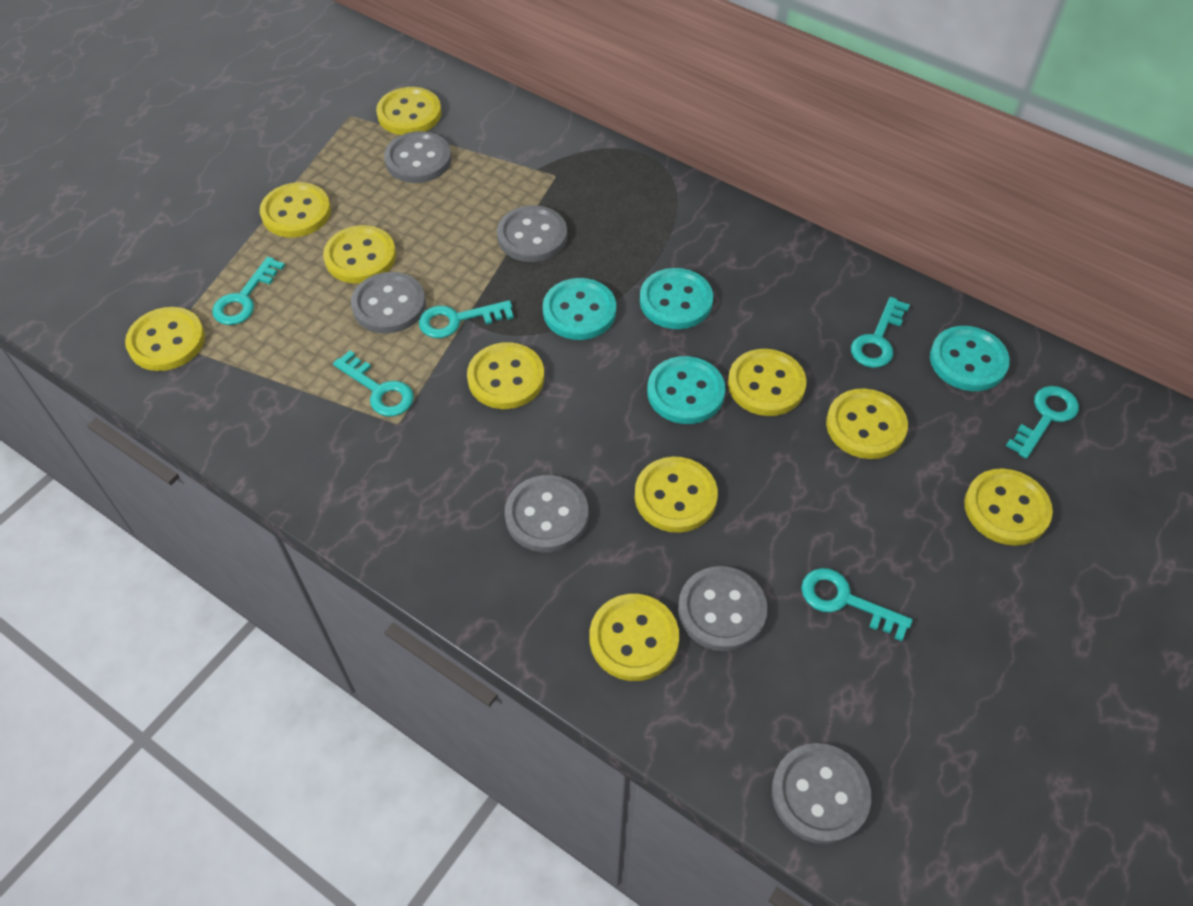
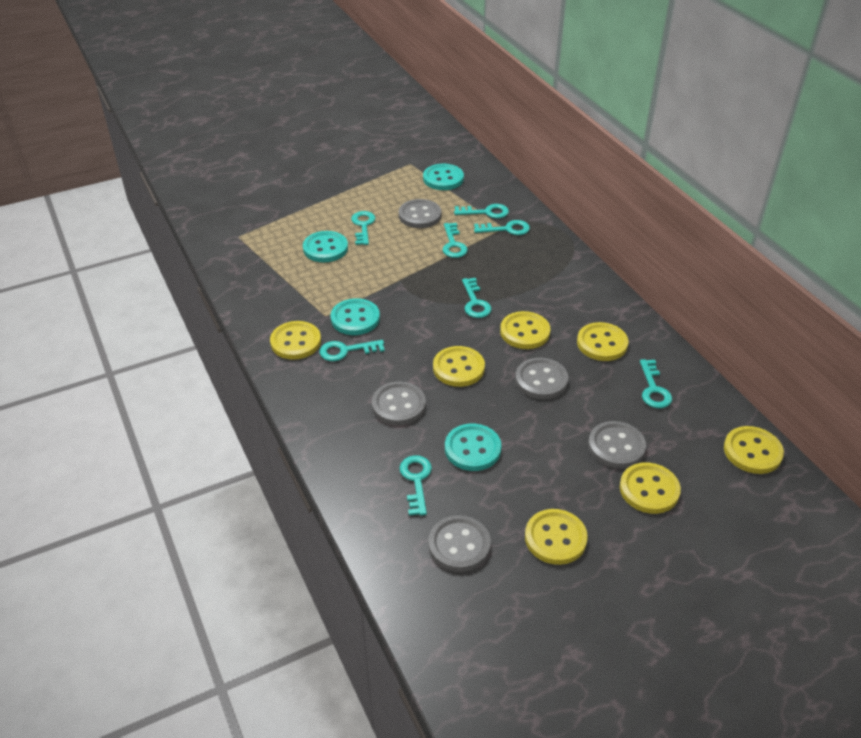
grey button: 6 -> 5
turquoise key: 6 -> 8
yellow button: 10 -> 7

